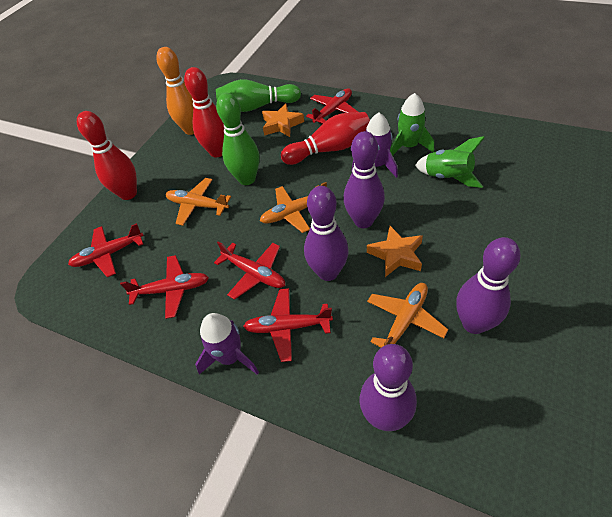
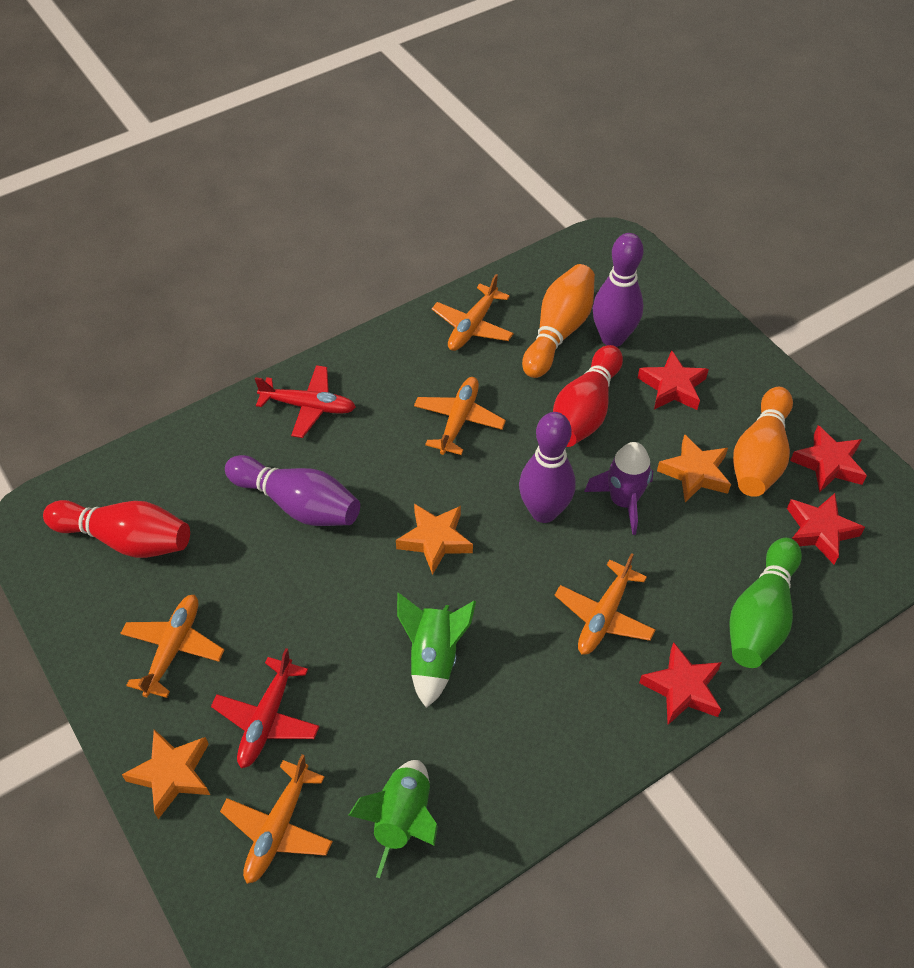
green bowling pin: 2 -> 1
orange bowling pin: 1 -> 2
orange plane: 3 -> 5
orange star: 2 -> 3
purple bowling pin: 4 -> 3
purple rocket: 2 -> 1
red bowling pin: 3 -> 2
red plane: 5 -> 2
red star: 0 -> 4

